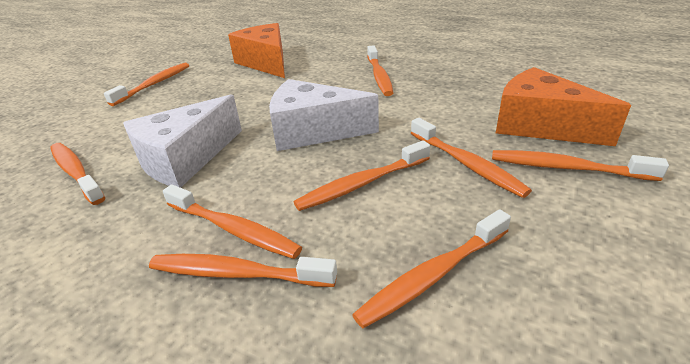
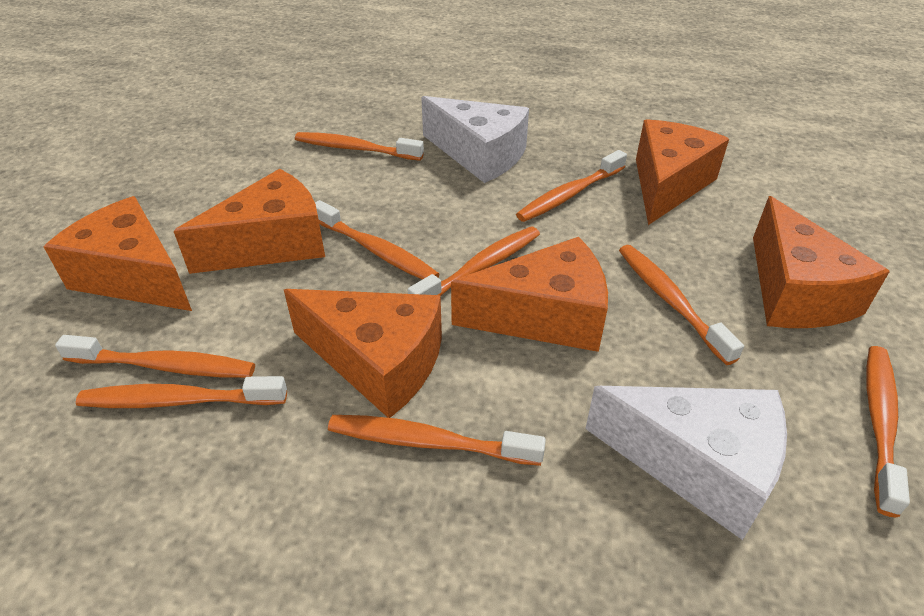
orange cheese: 2 -> 6

